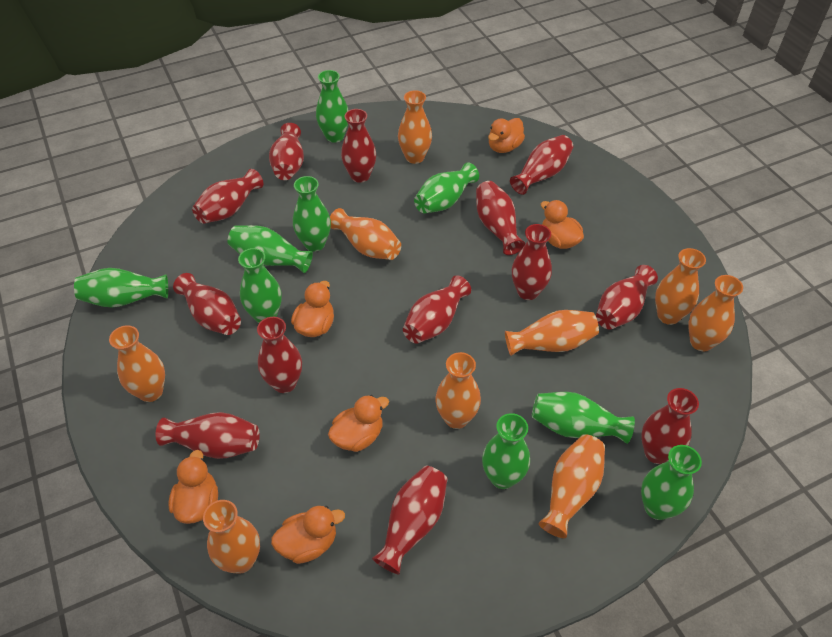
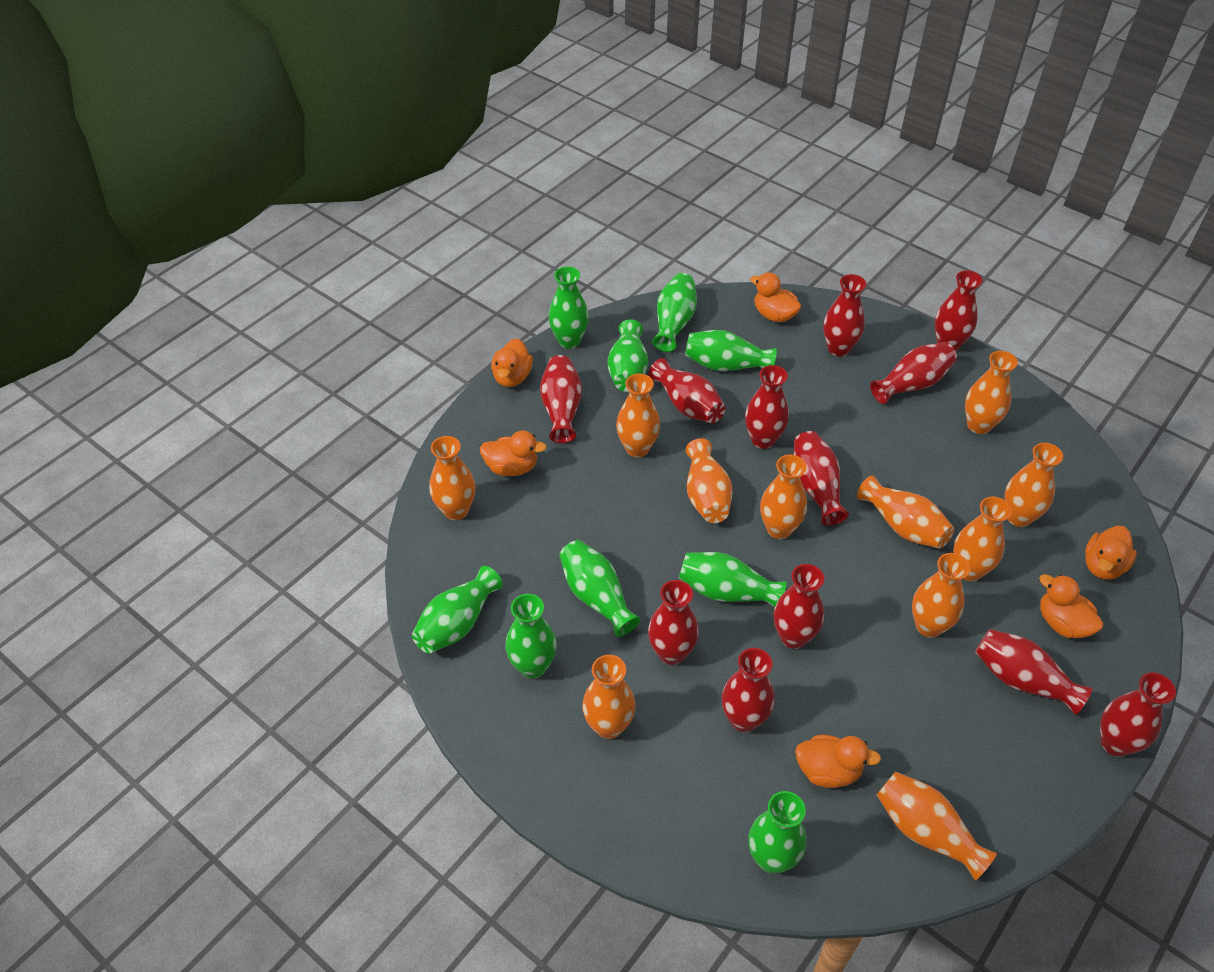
orange vase: 9 -> 11
red vase: 13 -> 12

